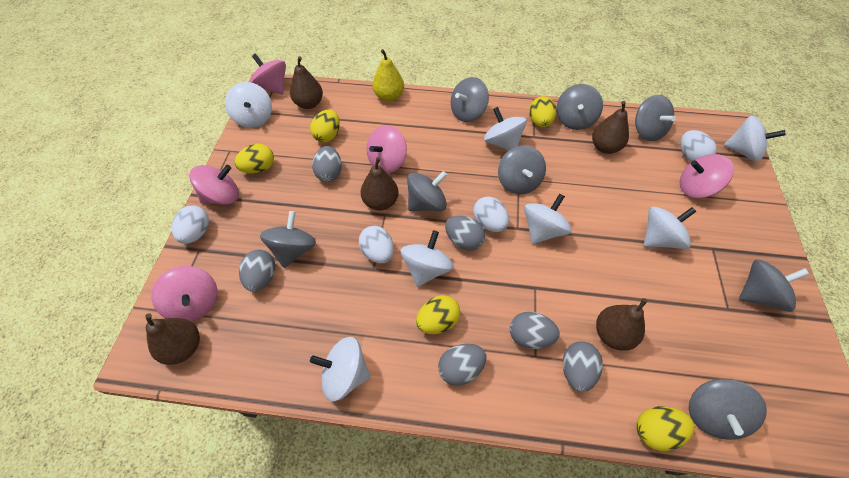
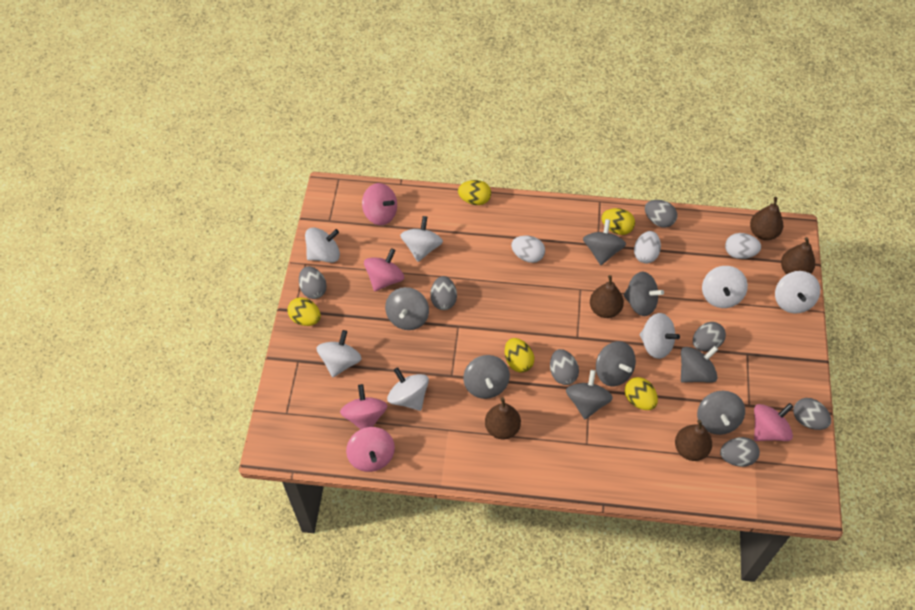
grey egg: 6 -> 7
white egg: 4 -> 3
yellow pear: 1 -> 0

